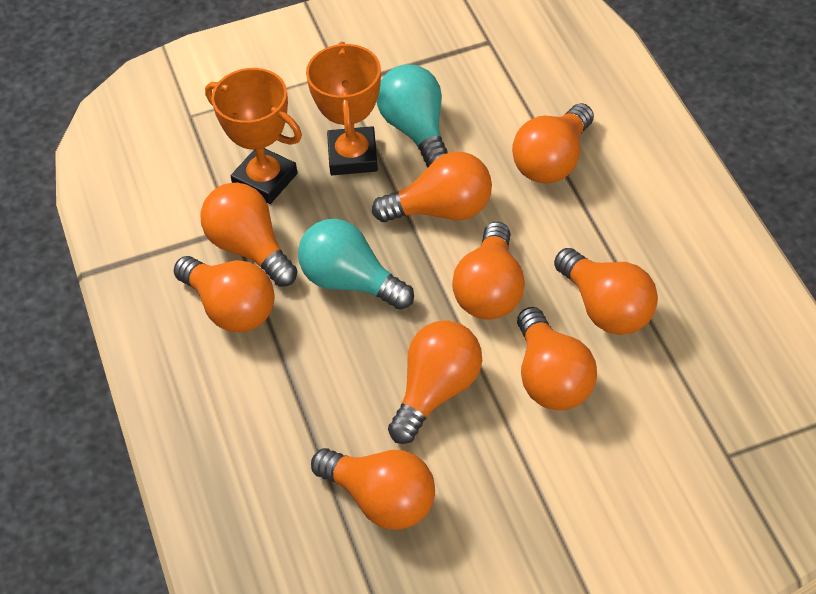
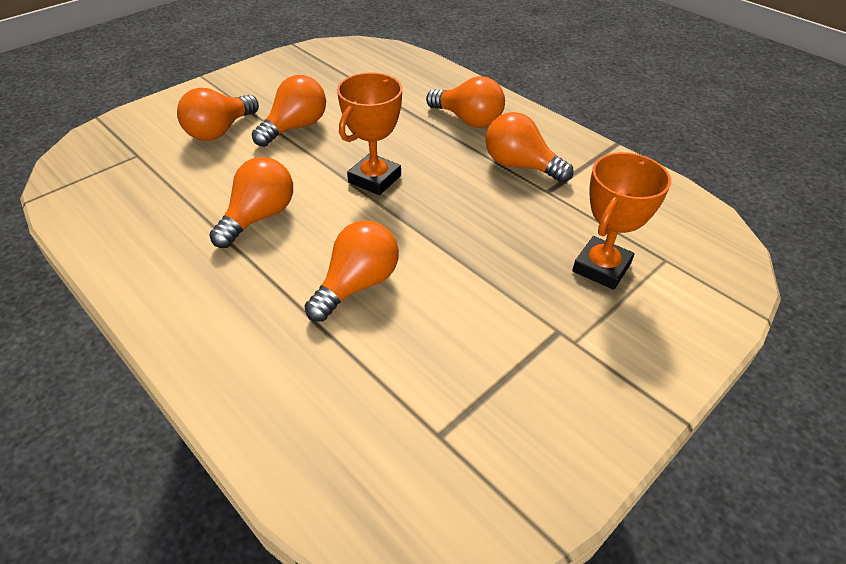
orange light bulb: 9 -> 6
turquoise light bulb: 2 -> 0

